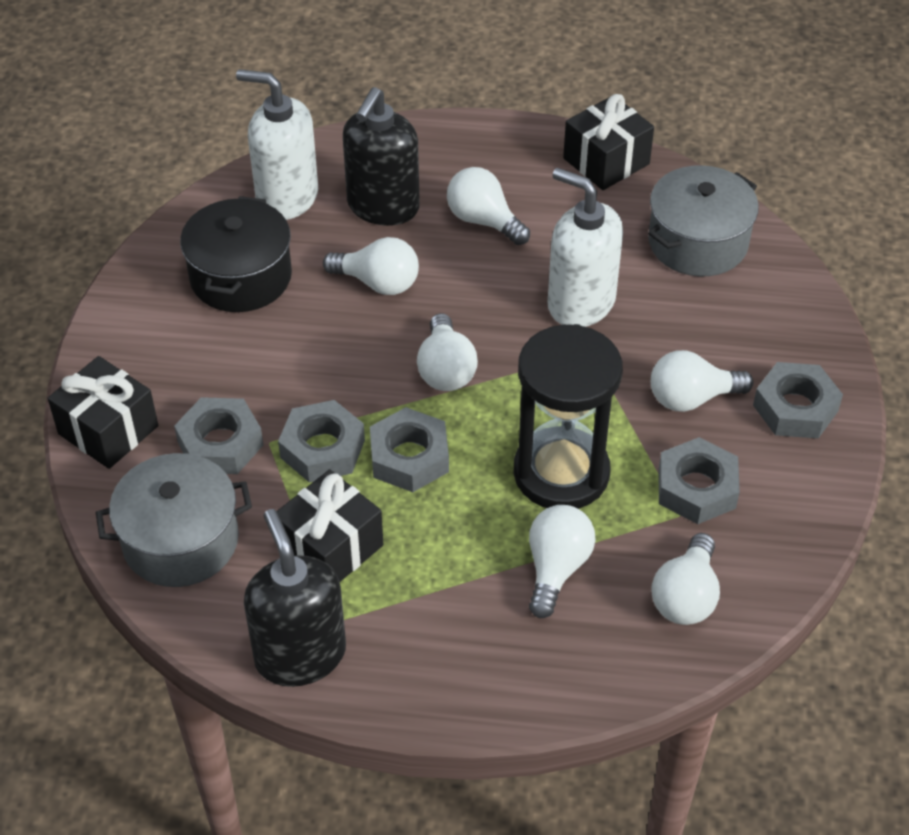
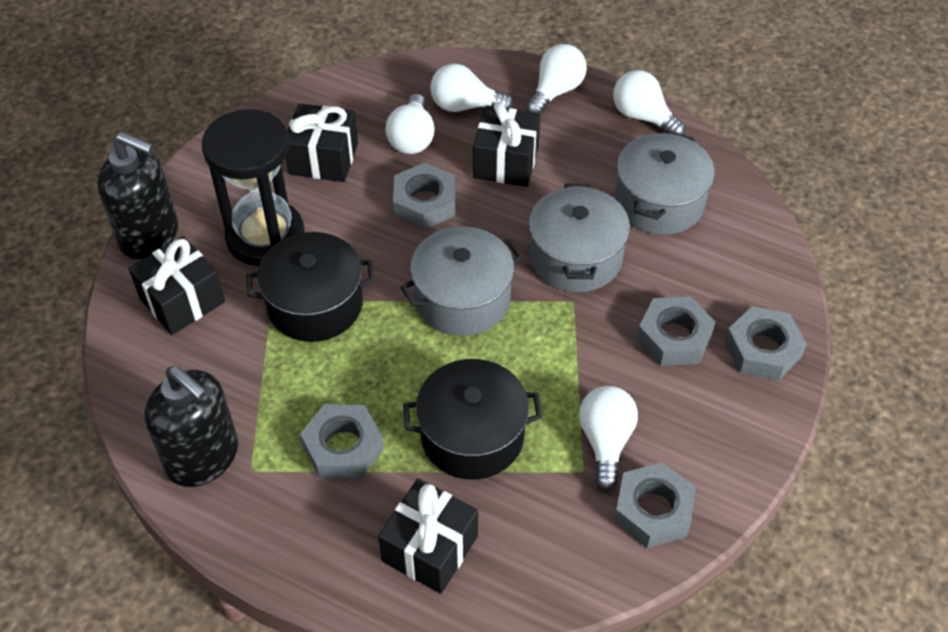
black gift: 3 -> 4
black pot: 1 -> 2
grey pot: 2 -> 3
white light bulb: 6 -> 5
white soap dispenser: 2 -> 0

